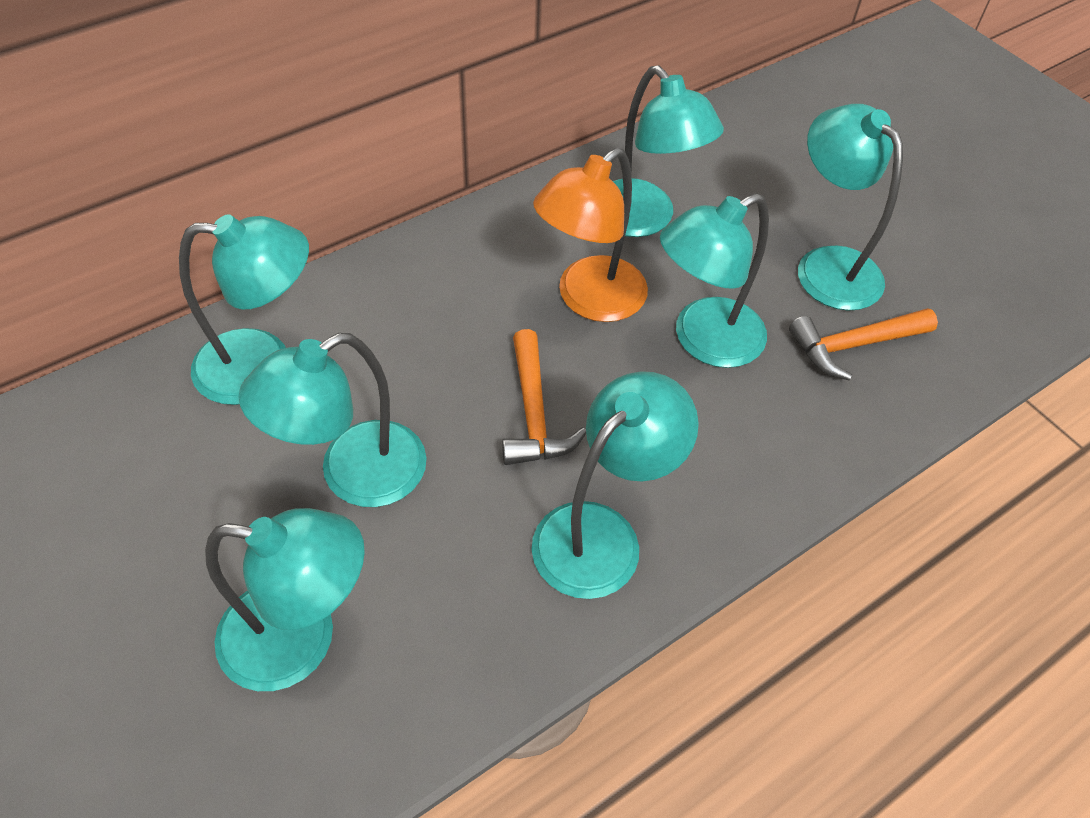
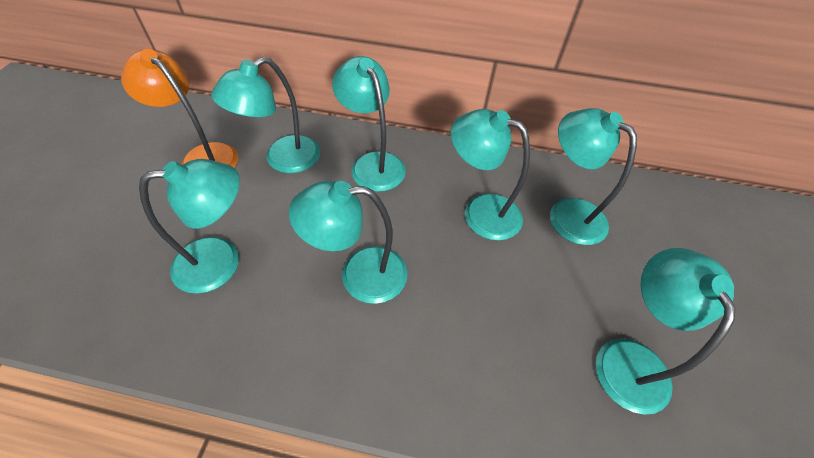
orange hammer: 2 -> 0

